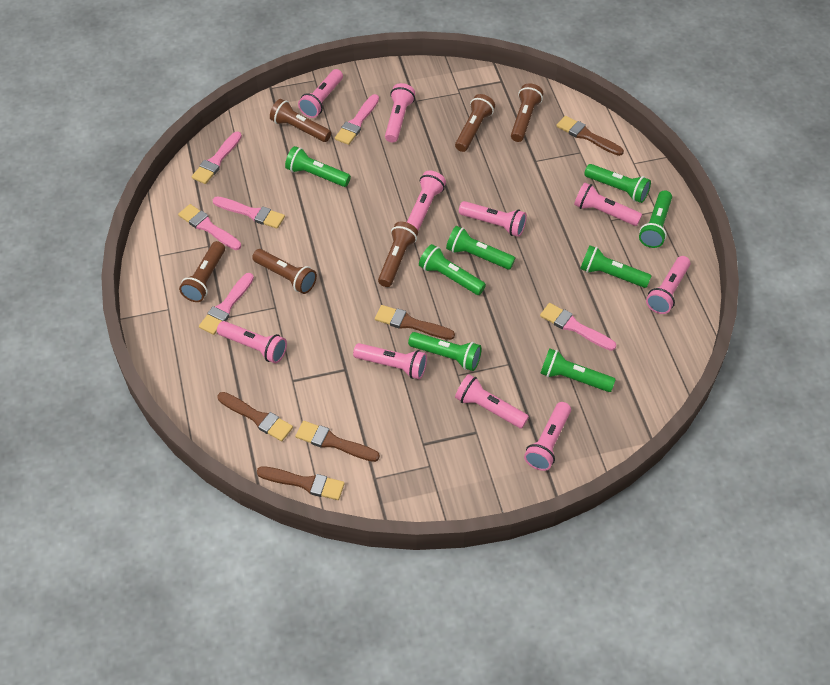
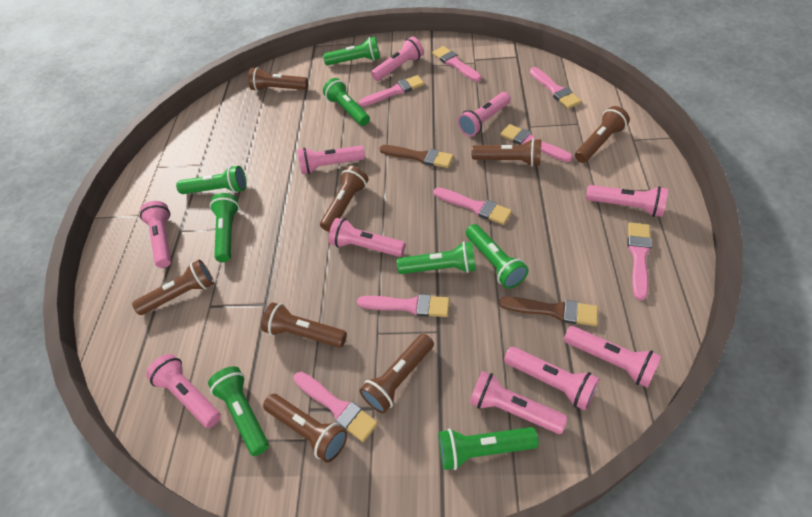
brown brush: 5 -> 2
brown flashlight: 6 -> 8
pink brush: 6 -> 8

